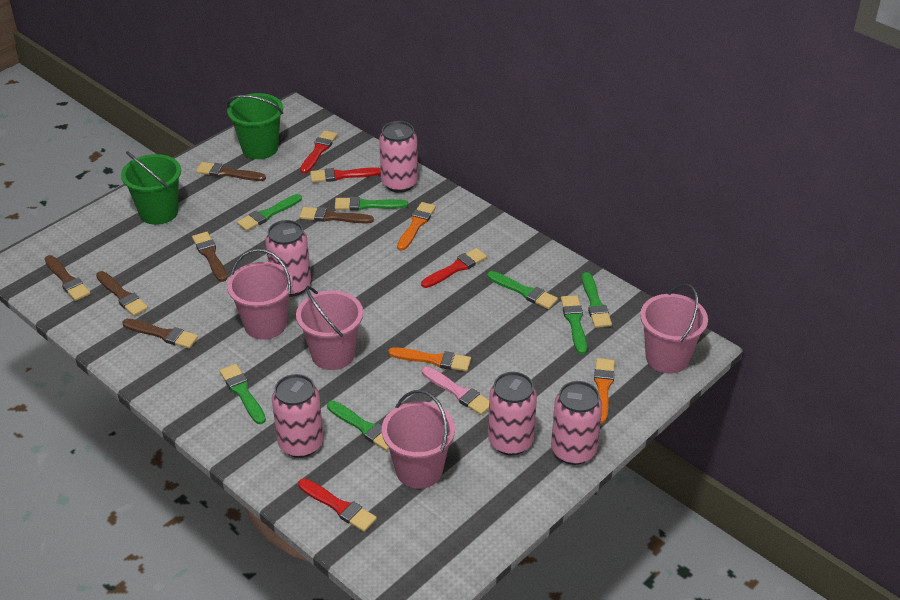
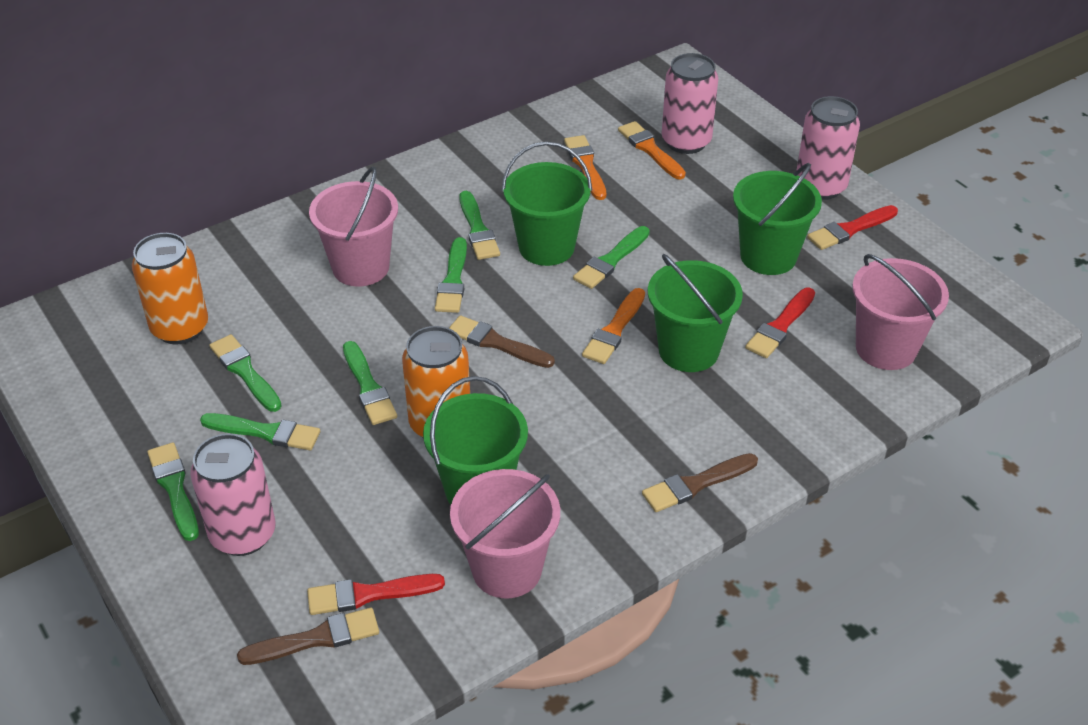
brown brush: 6 -> 3
green bucket: 2 -> 4
orange can: 0 -> 2
pink brush: 1 -> 0
pink bucket: 4 -> 3
pink can: 5 -> 3
red brush: 4 -> 3

